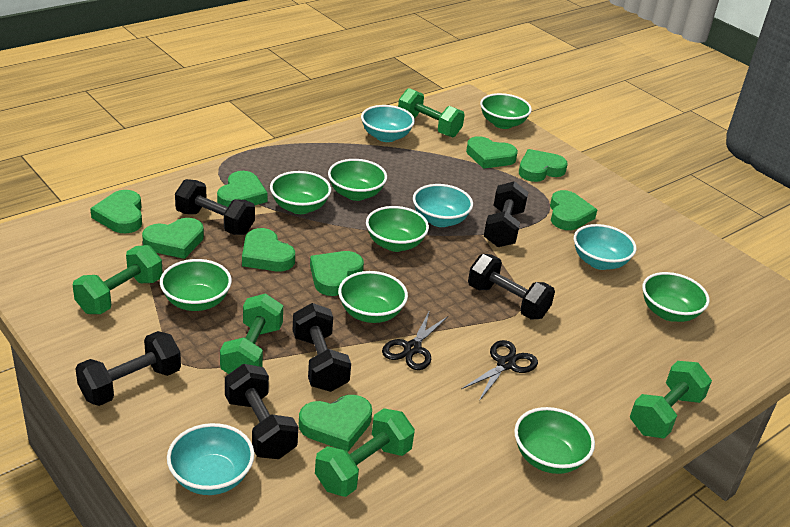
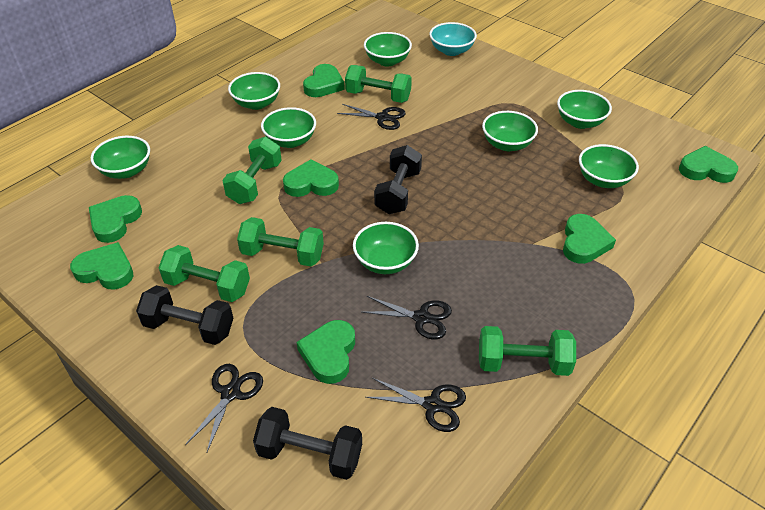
black dumbbell: 6 -> 3
black scissors: 2 -> 4
green heart: 9 -> 7
turquoise bowl: 4 -> 1

